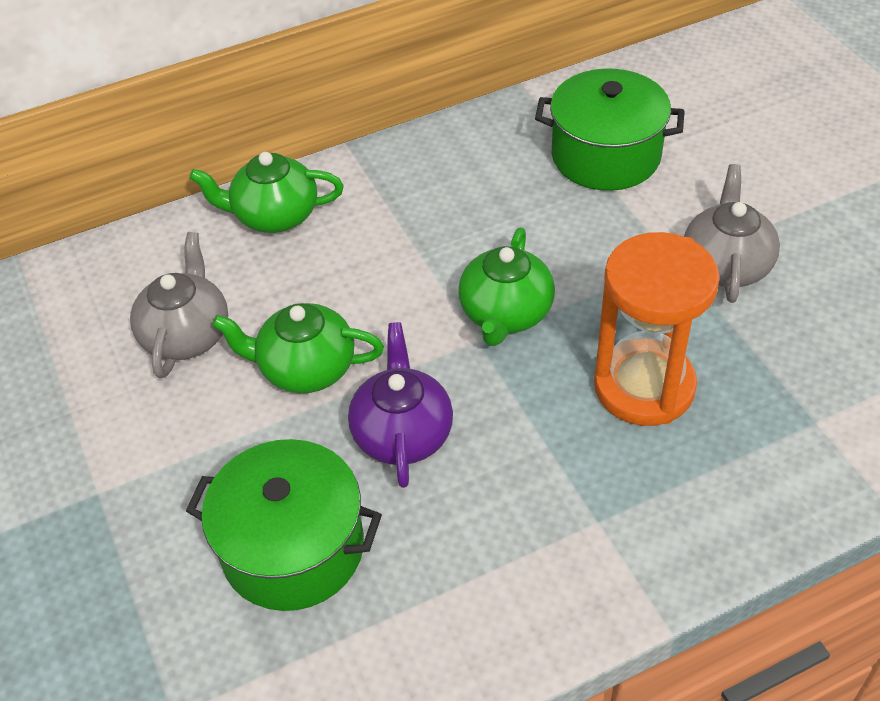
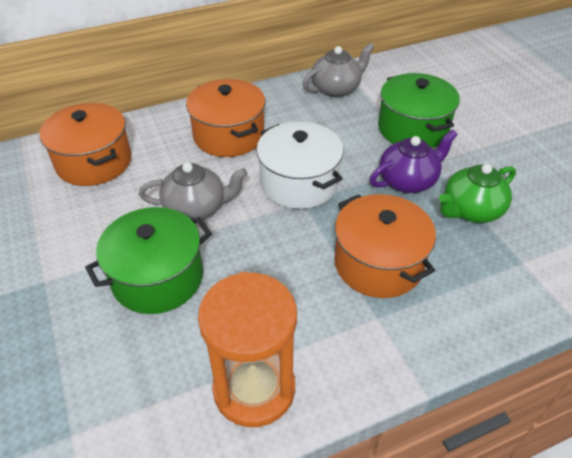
green teapot: 3 -> 1
orange pot: 0 -> 3
white pot: 0 -> 1

